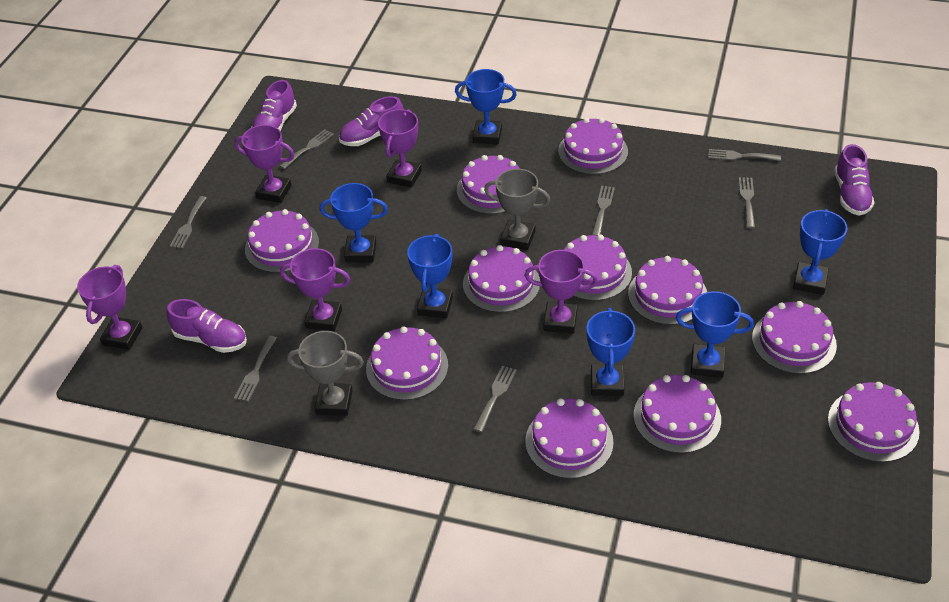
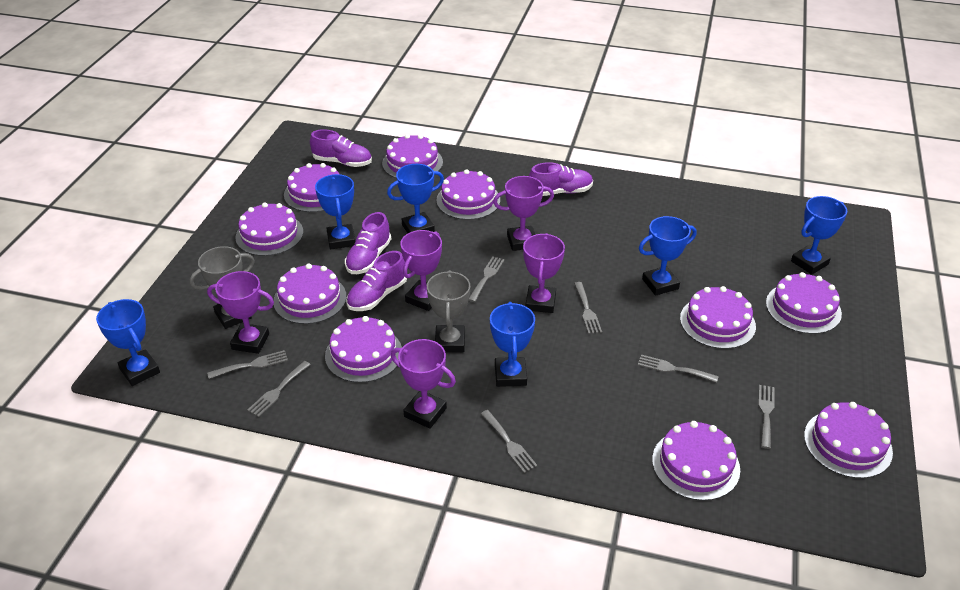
purple cake: 11 -> 10

